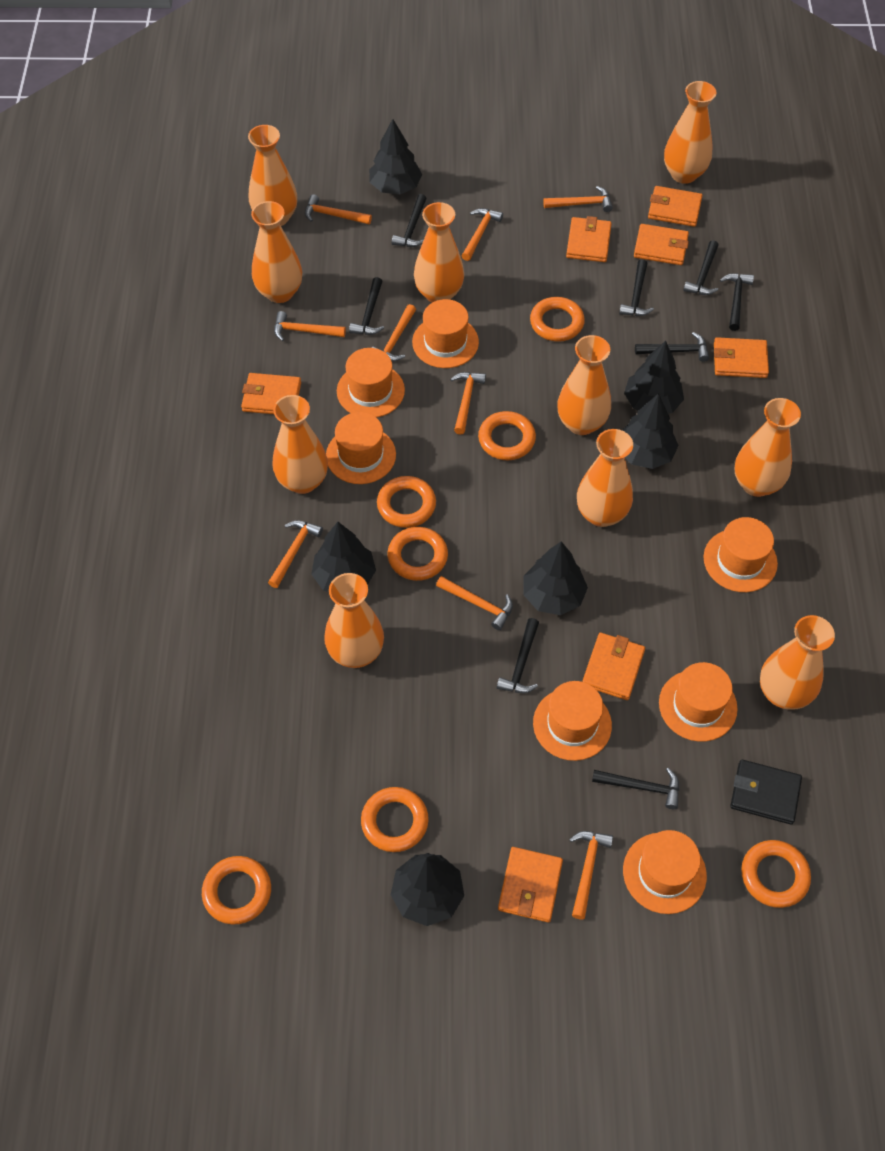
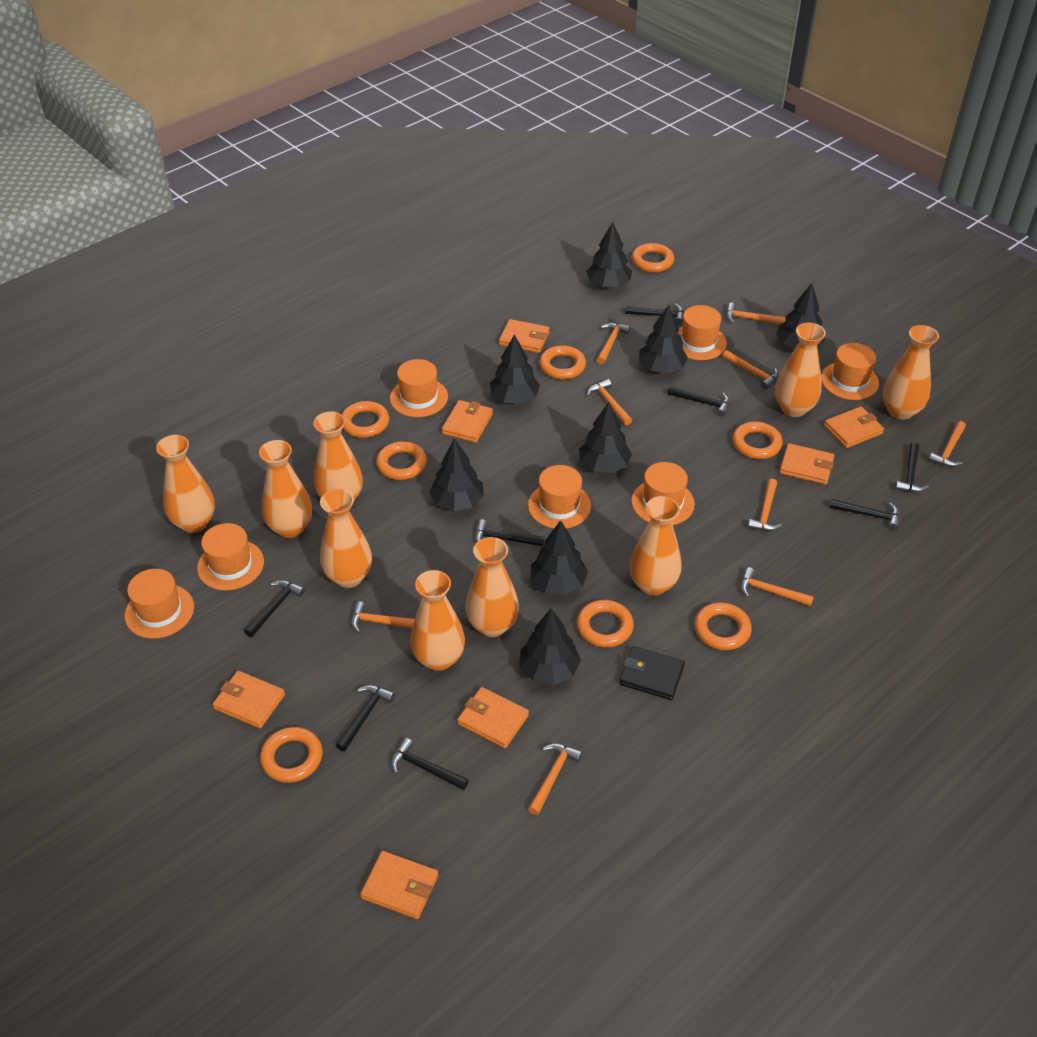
black tree: 6 -> 8
orange ring: 7 -> 8
orange vase: 10 -> 9

